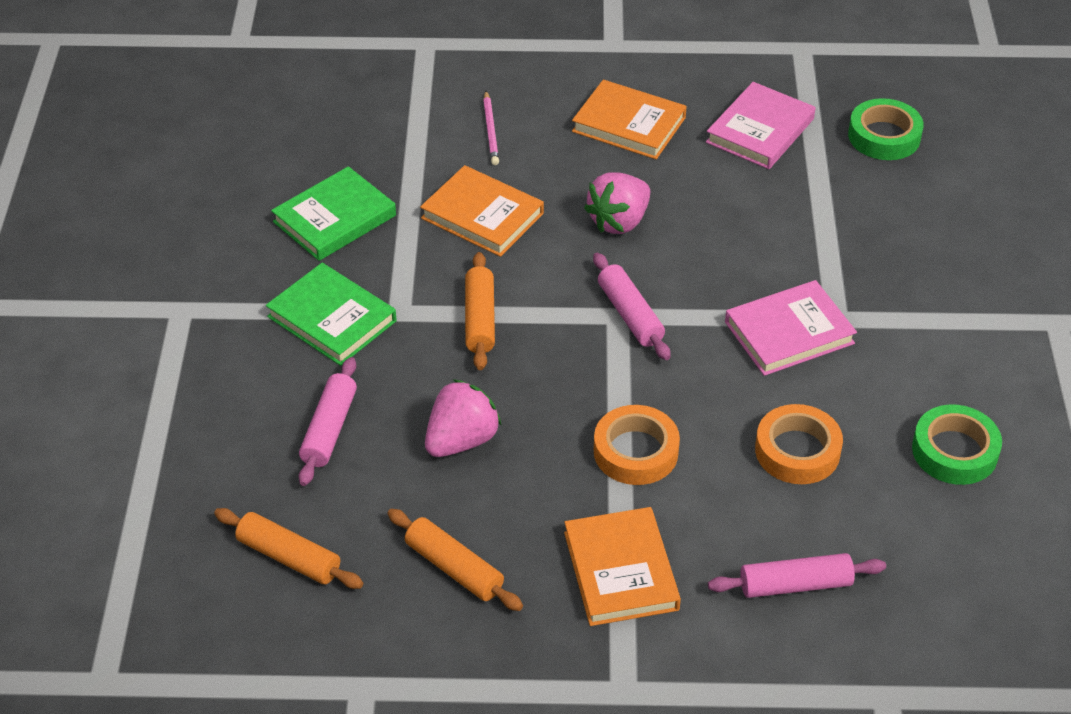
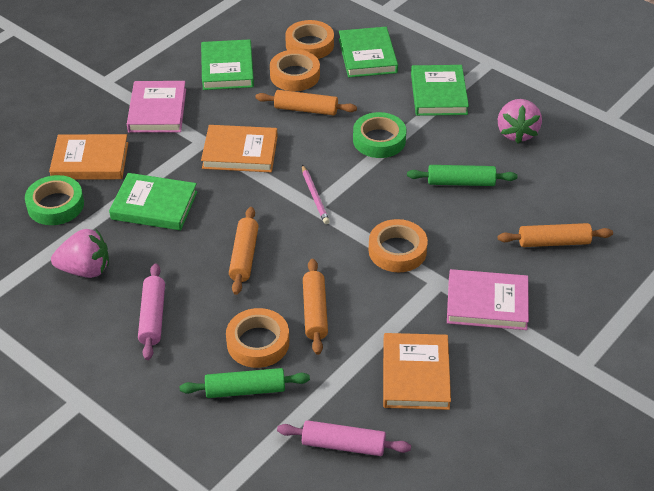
green book: 2 -> 4
green rolling pin: 0 -> 2
orange rolling pin: 3 -> 4
orange tape: 2 -> 4
pink rolling pin: 3 -> 2

